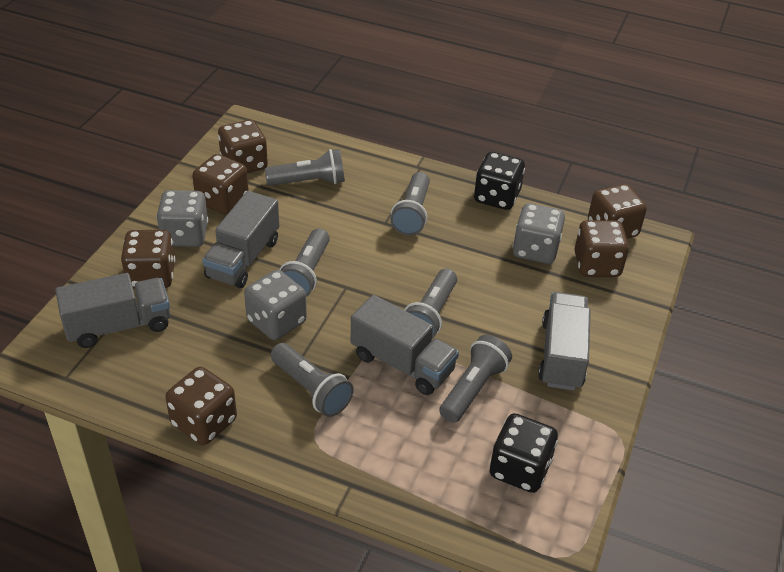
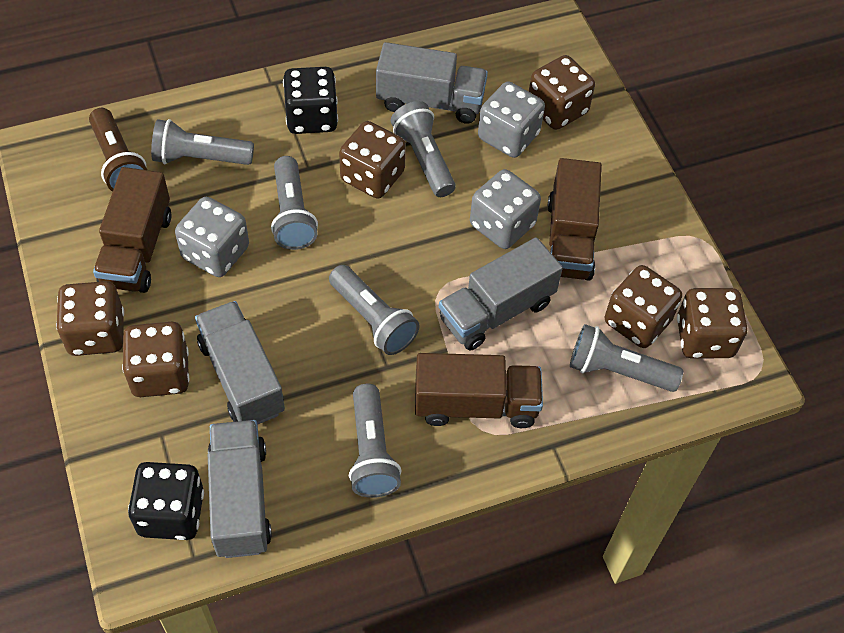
brown flashlight: 0 -> 1
brown truck: 0 -> 3

